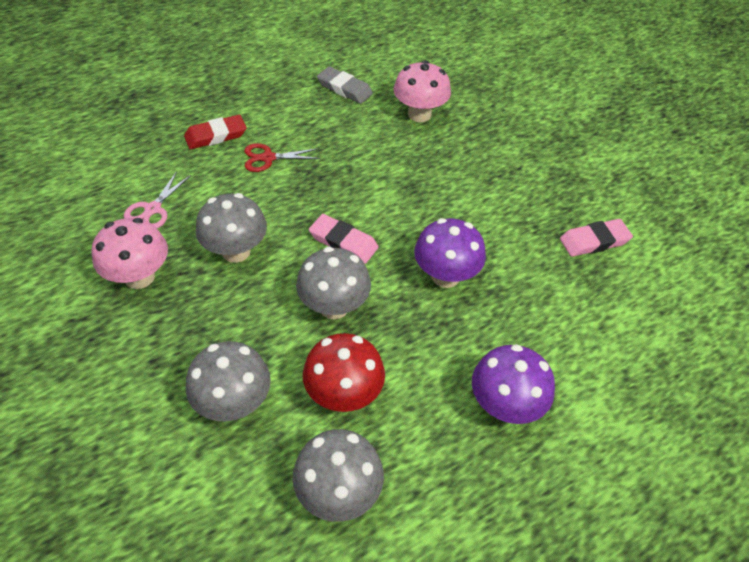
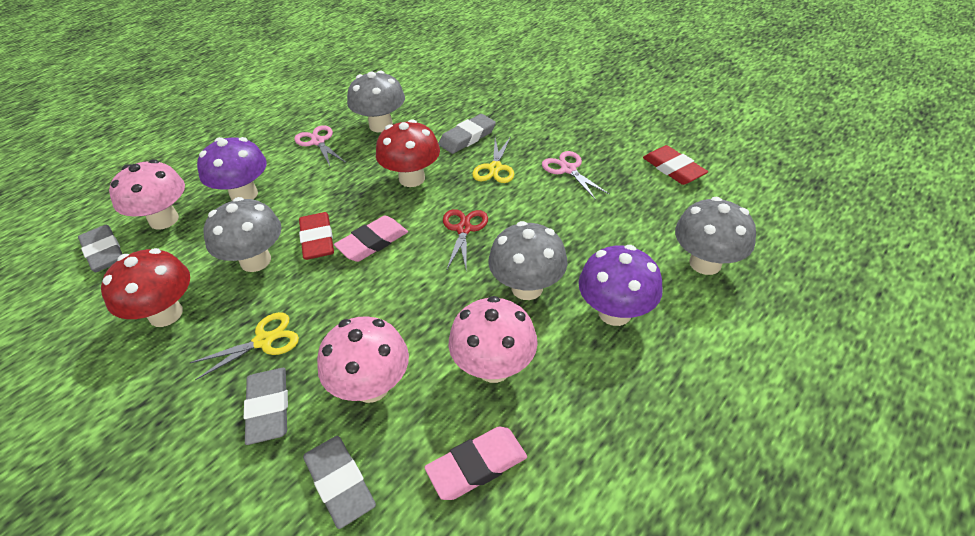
grey eraser: 1 -> 4
pink mushroom: 2 -> 3
pink scissors: 1 -> 2
red eraser: 1 -> 2
red mushroom: 1 -> 2
yellow scissors: 0 -> 2

